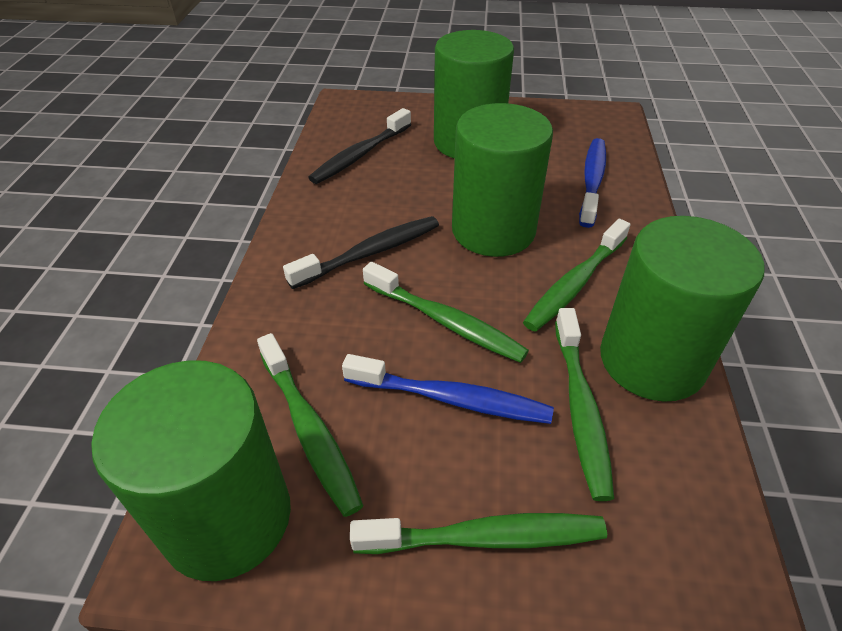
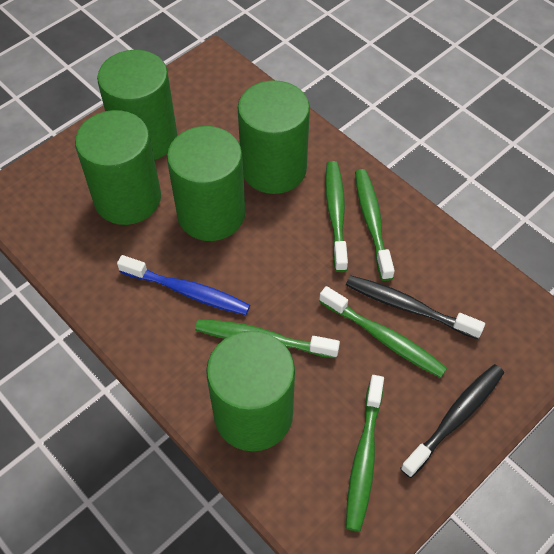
blue toothbrush: 2 -> 1
green cylinder: 4 -> 5

